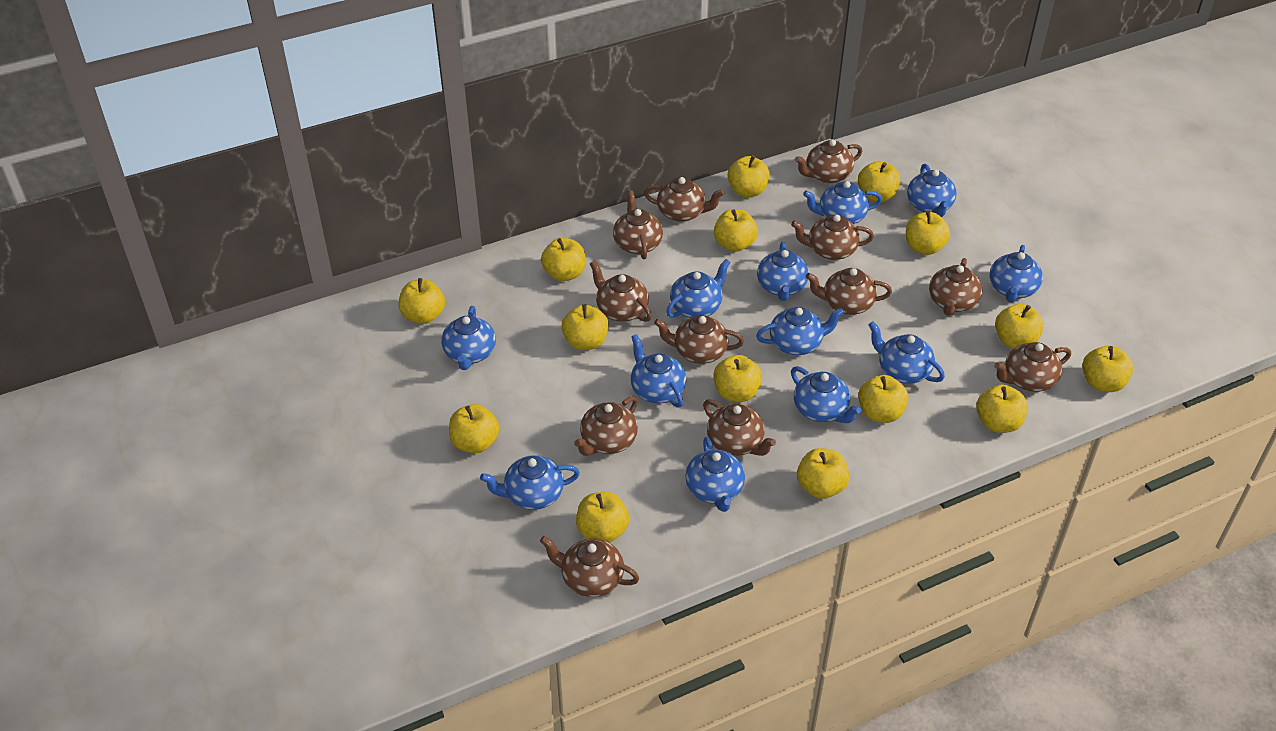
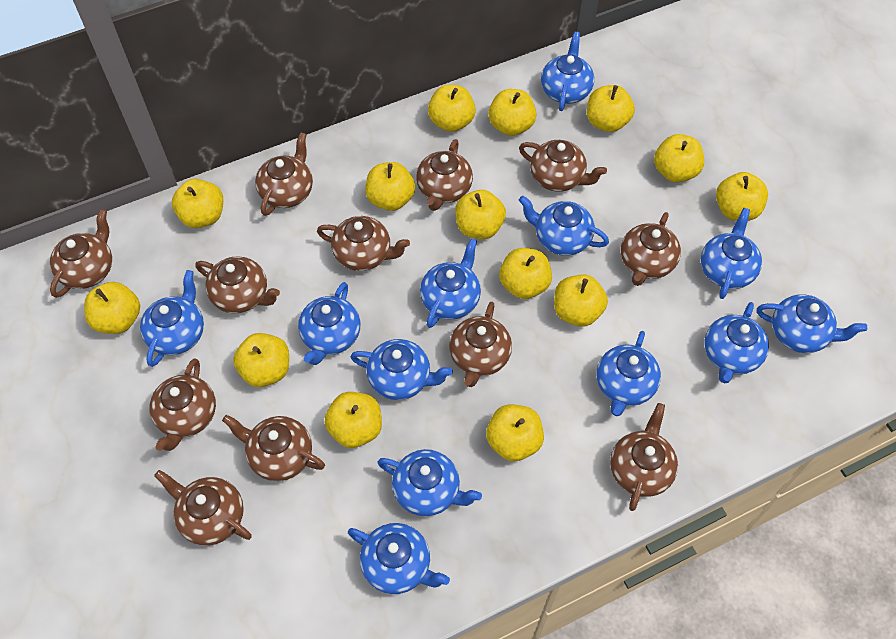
yellow apple: 15 -> 14

